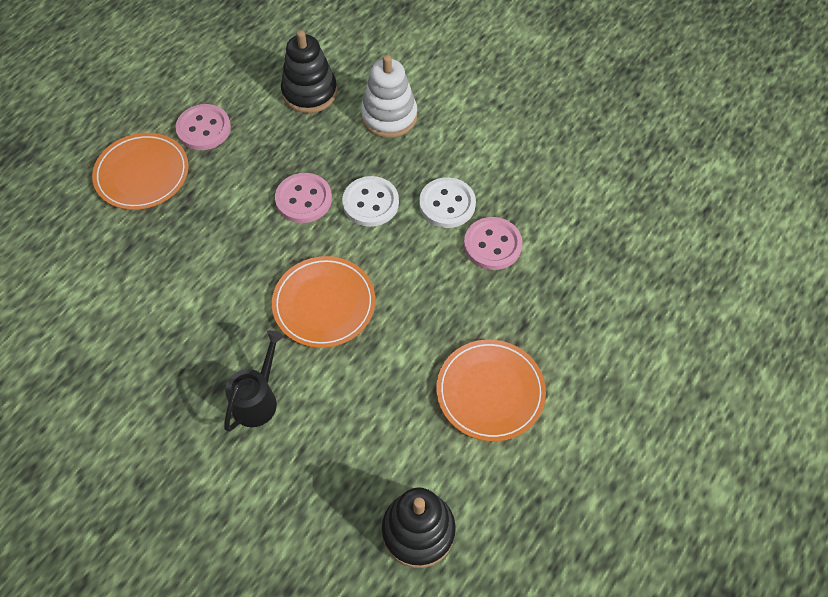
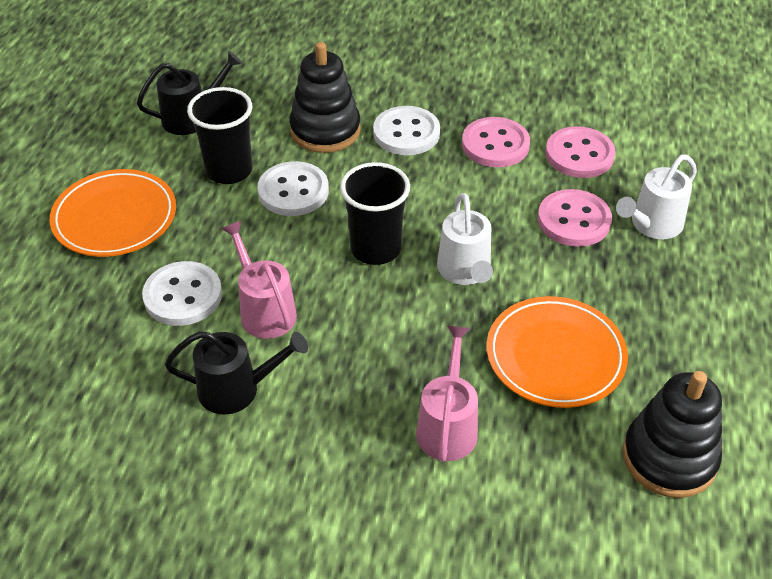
black cup: 0 -> 2
black watering can: 1 -> 2
orange plate: 3 -> 2
pink watering can: 0 -> 2
white button: 2 -> 3
white stacking toy: 1 -> 0
white watering can: 0 -> 2

